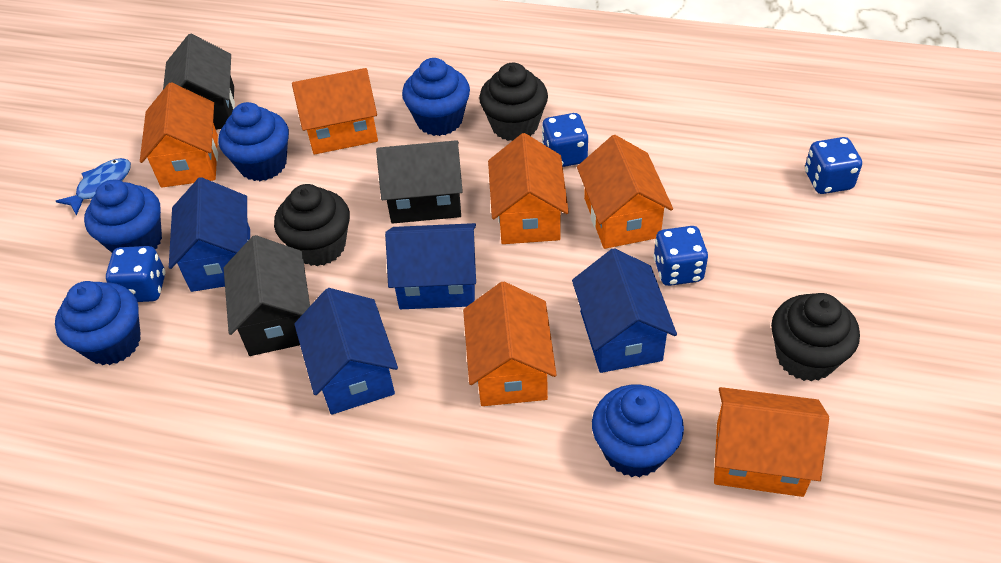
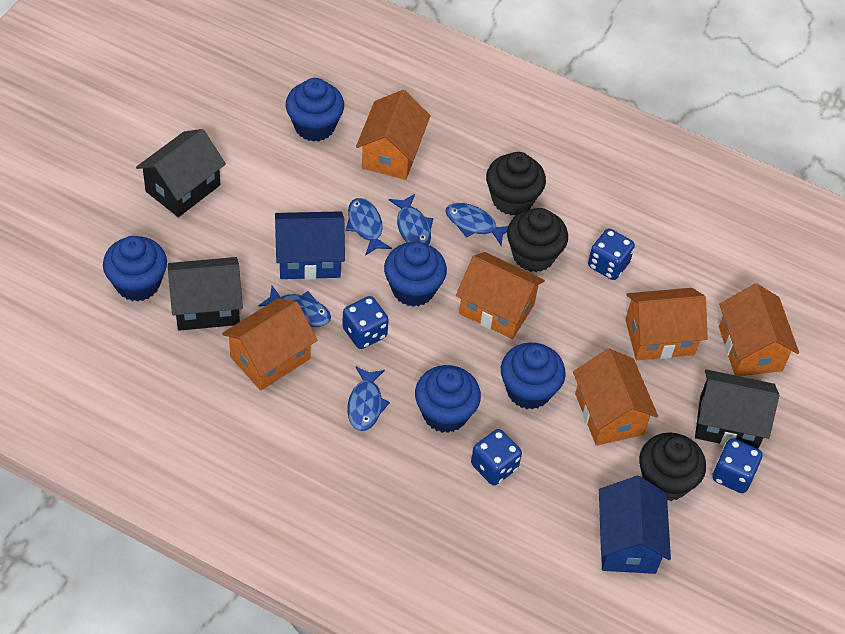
blue fish: 1 -> 5
blue house: 4 -> 2

